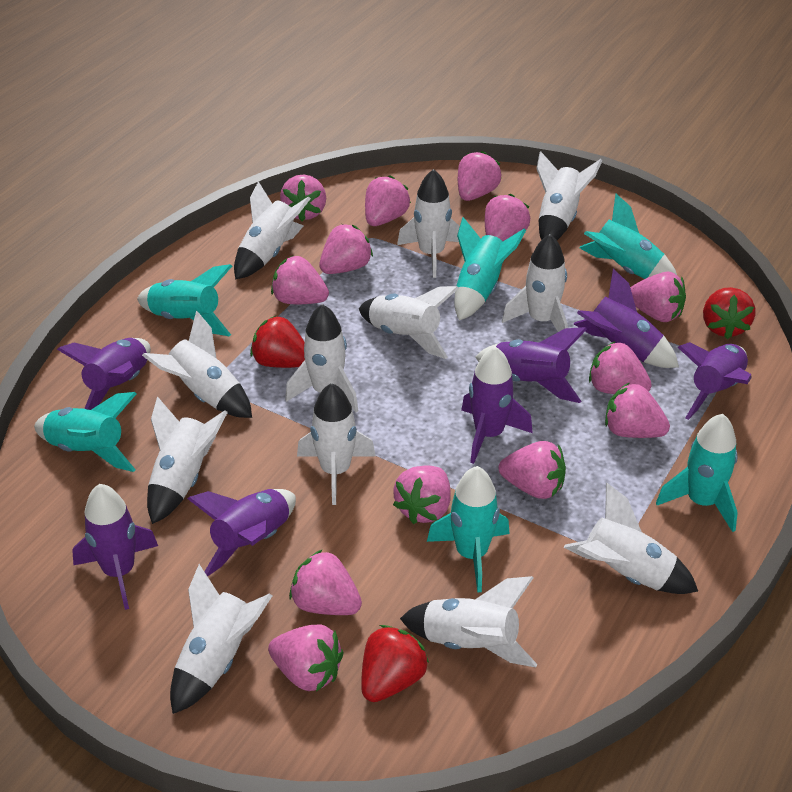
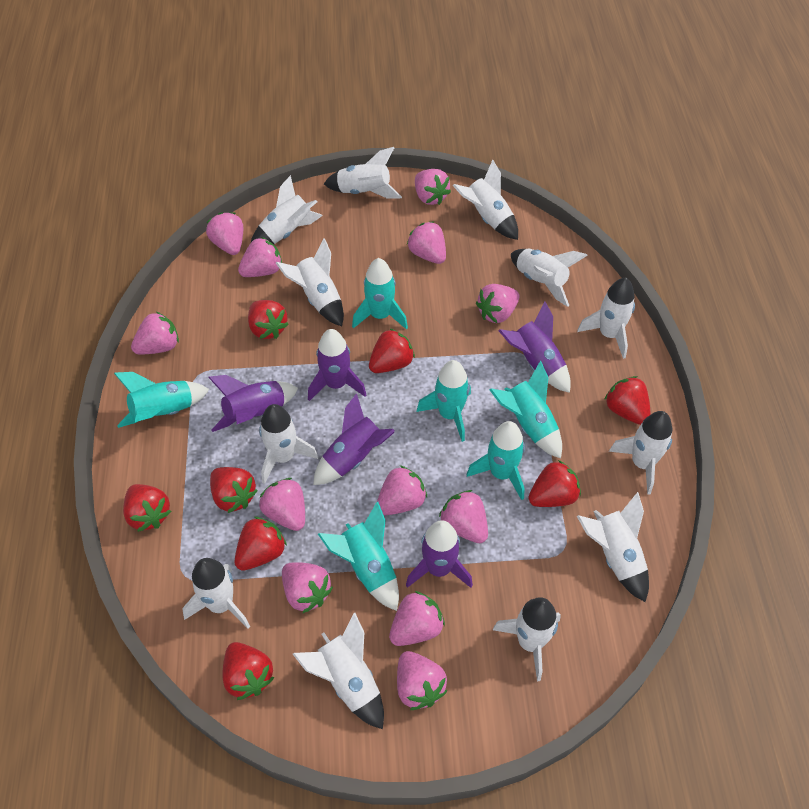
pink strawberry: 13 -> 12
purple rocket: 7 -> 5
red strawberry: 3 -> 8

